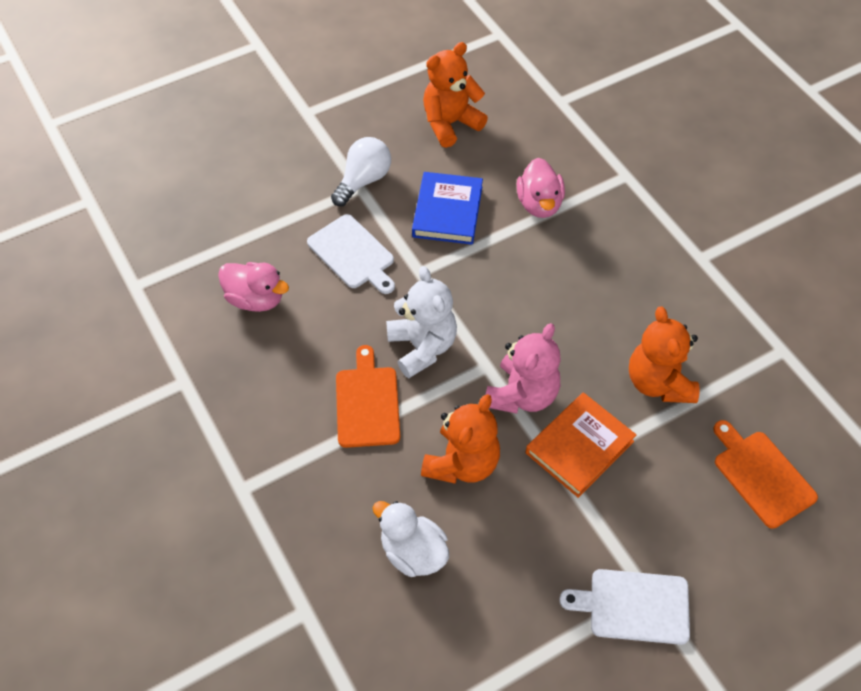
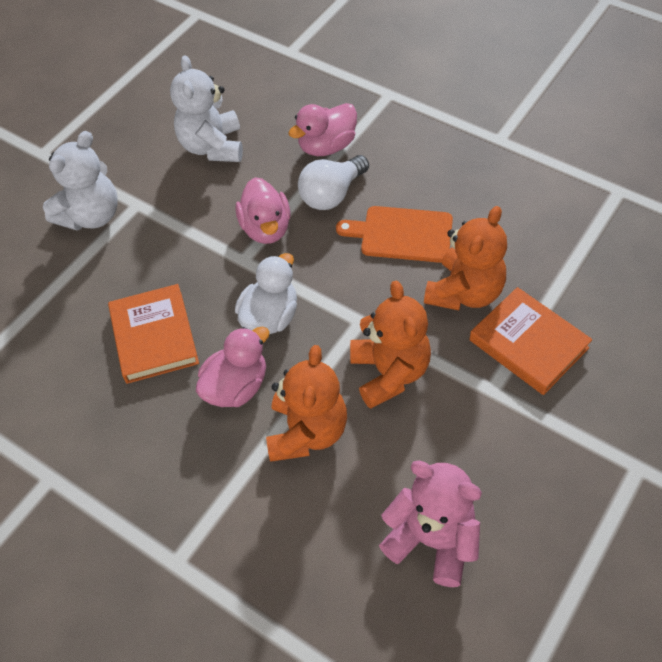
blue book: 1 -> 0
orange book: 1 -> 2
orange cutting board: 2 -> 1
pink duck: 2 -> 3
white cutting board: 2 -> 0
white teddy bear: 1 -> 2

